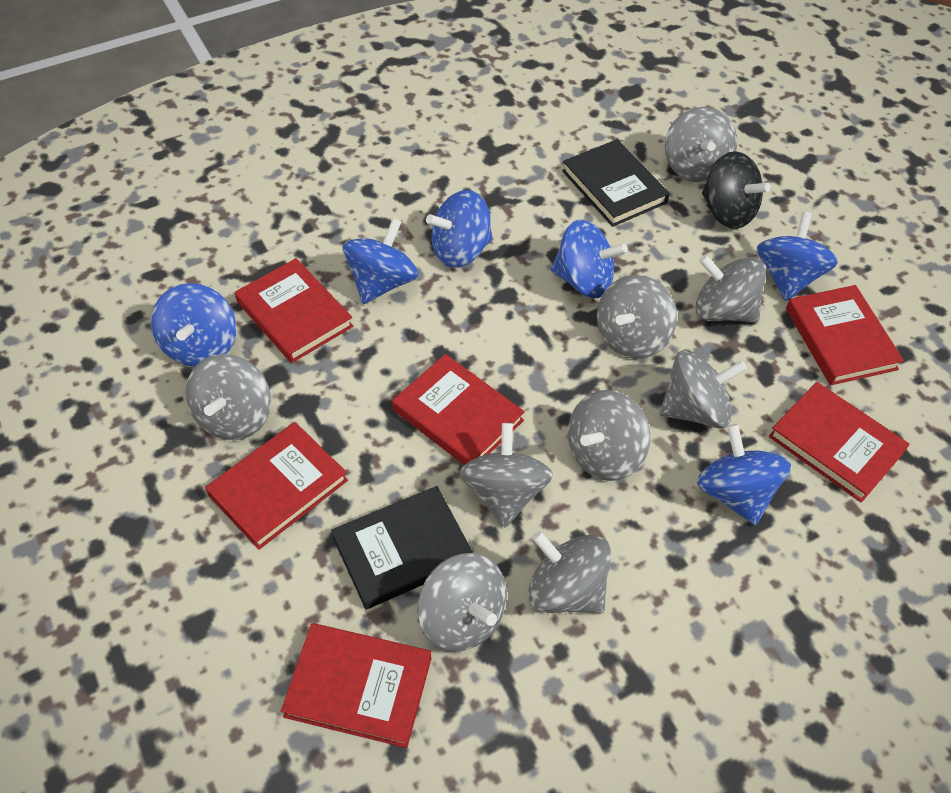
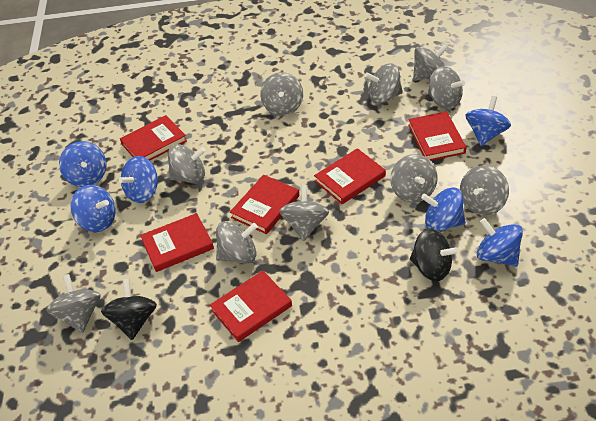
black book: 2 -> 0
black spinning top: 1 -> 2
grey spinning top: 9 -> 10

